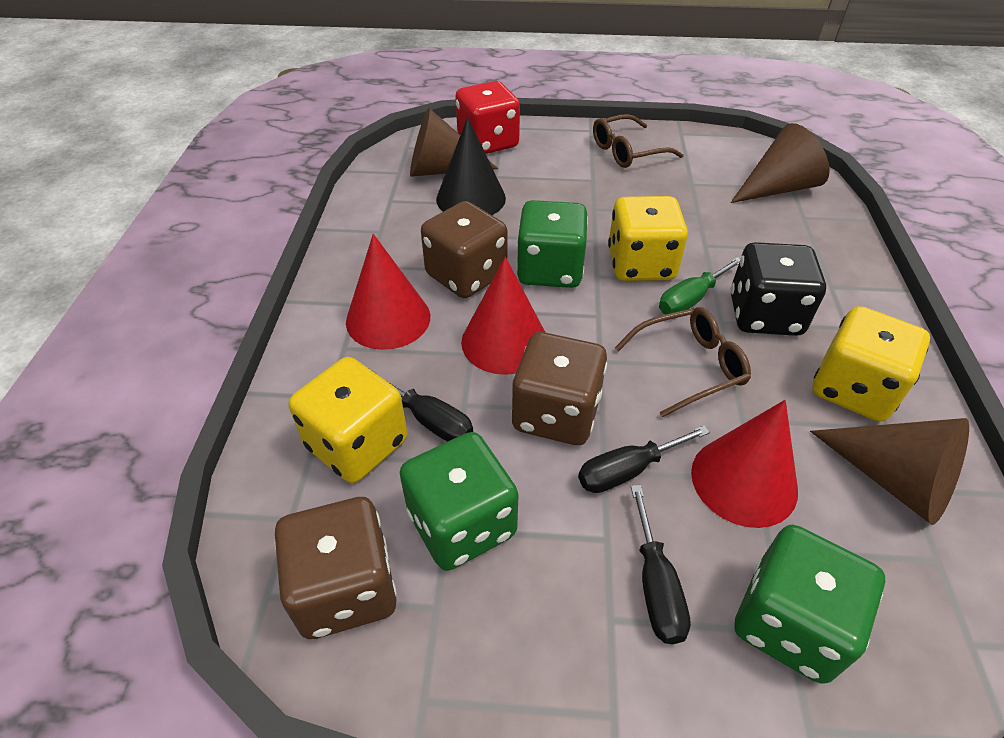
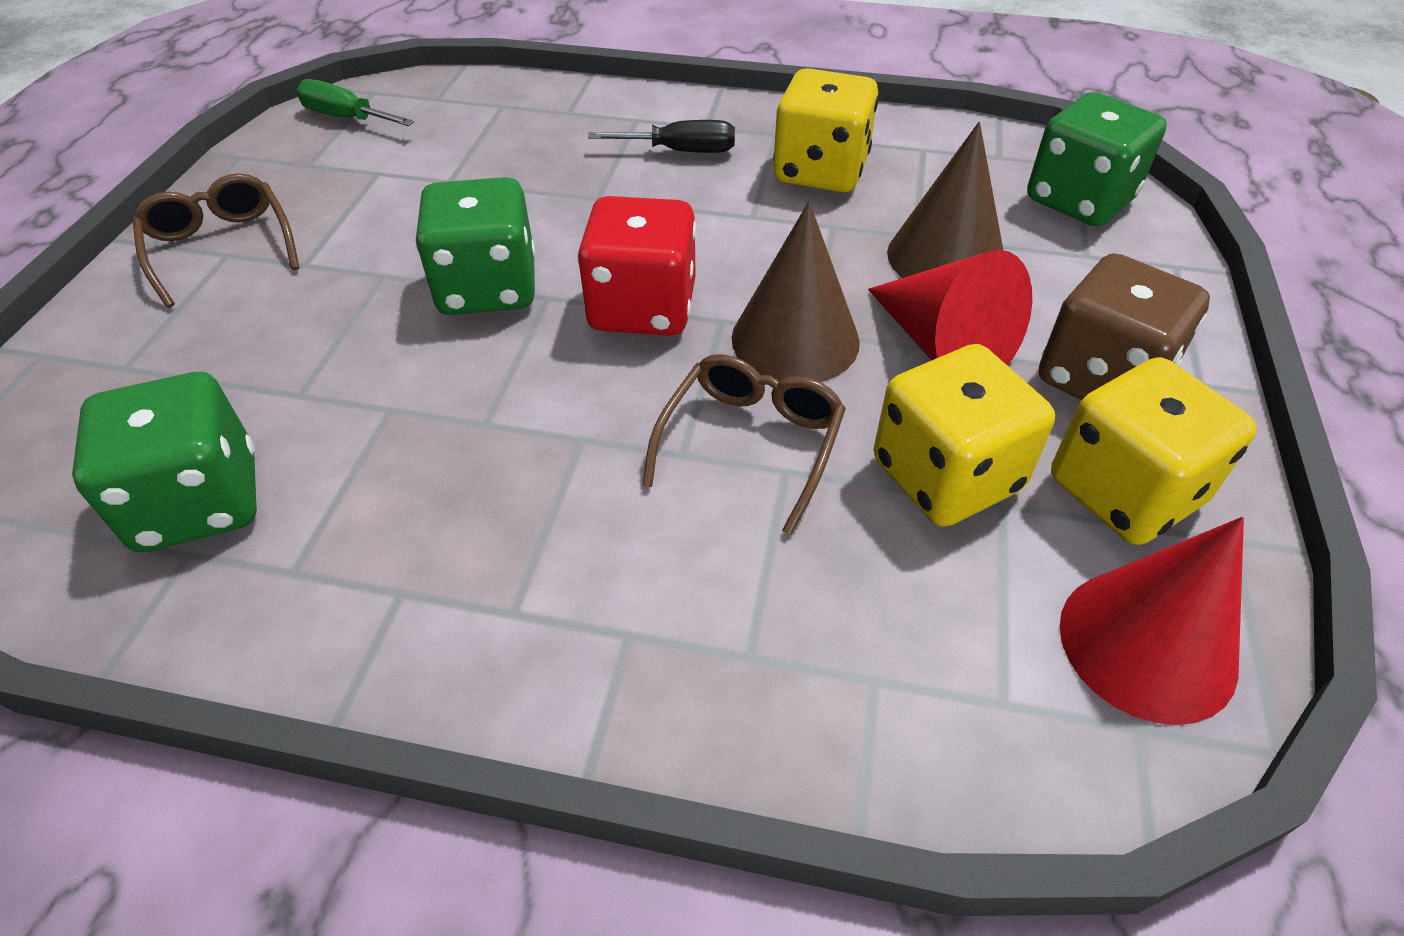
black cone: 1 -> 0
black dice: 1 -> 0
black screwdriver: 3 -> 1
brown cone: 3 -> 2
brown dice: 3 -> 1
red cone: 3 -> 2

